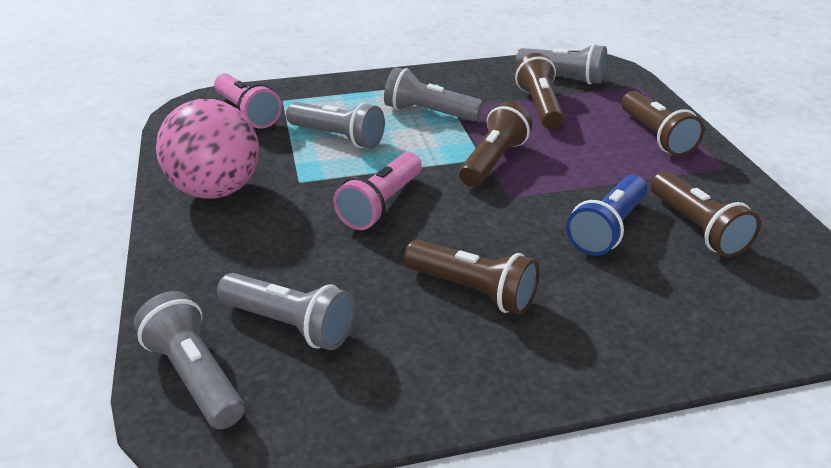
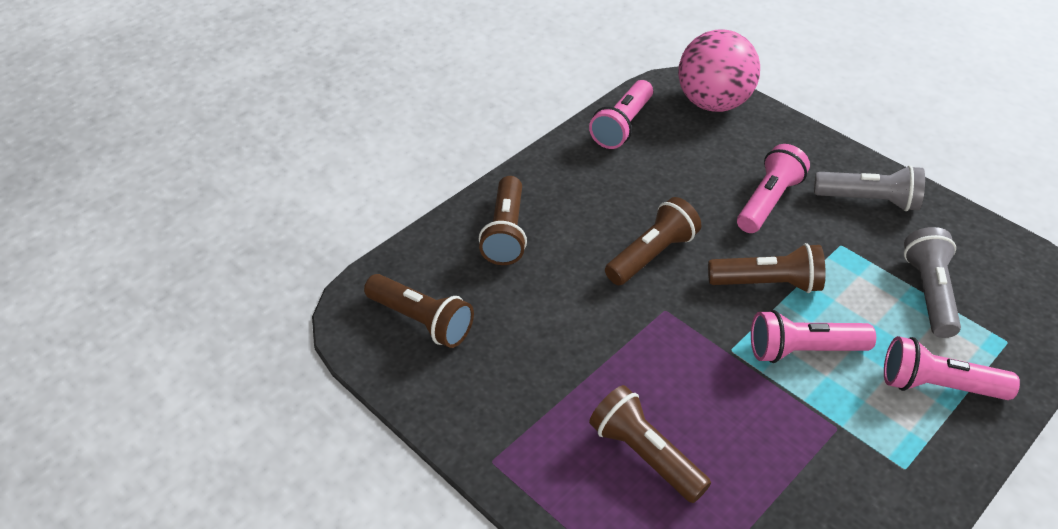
blue flashlight: 1 -> 0
grey flashlight: 5 -> 2
pink flashlight: 2 -> 4

